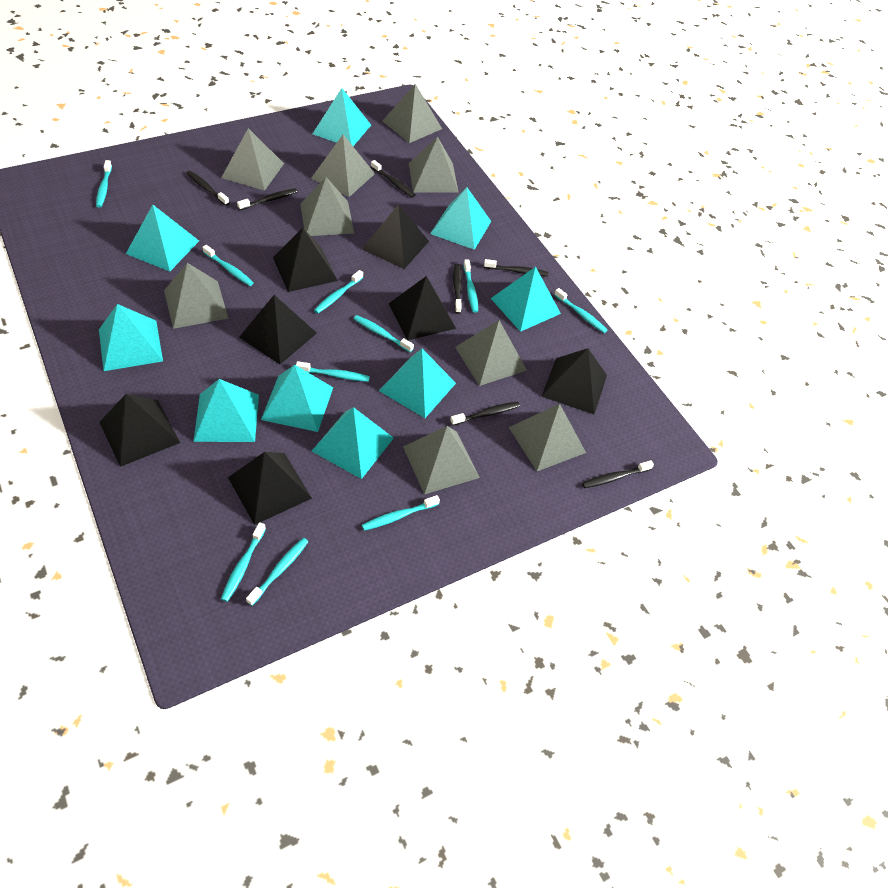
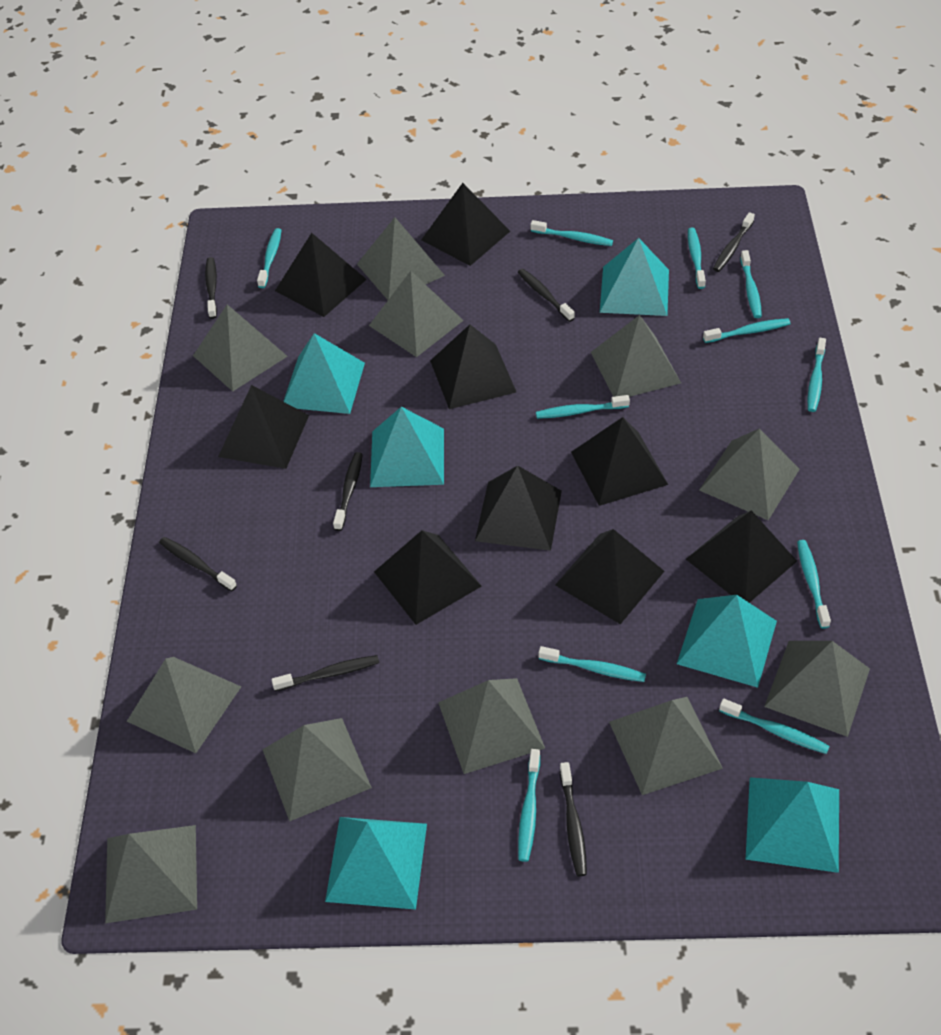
black pyramid: 7 -> 9
grey pyramid: 9 -> 11
turquoise pyramid: 9 -> 6
turquoise toothbrush: 10 -> 11

